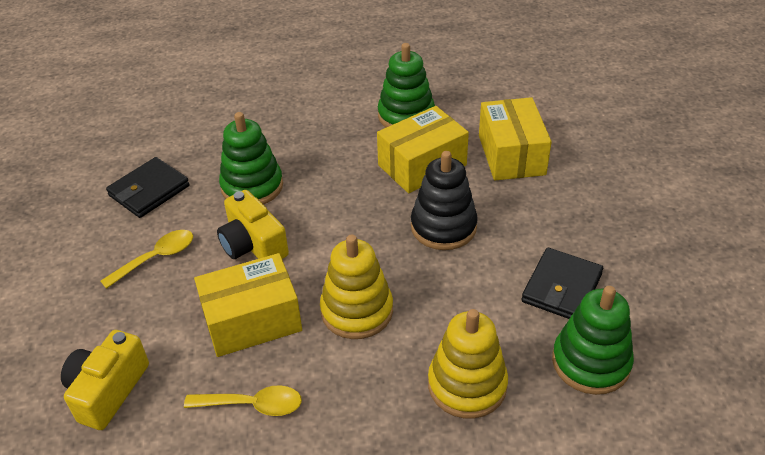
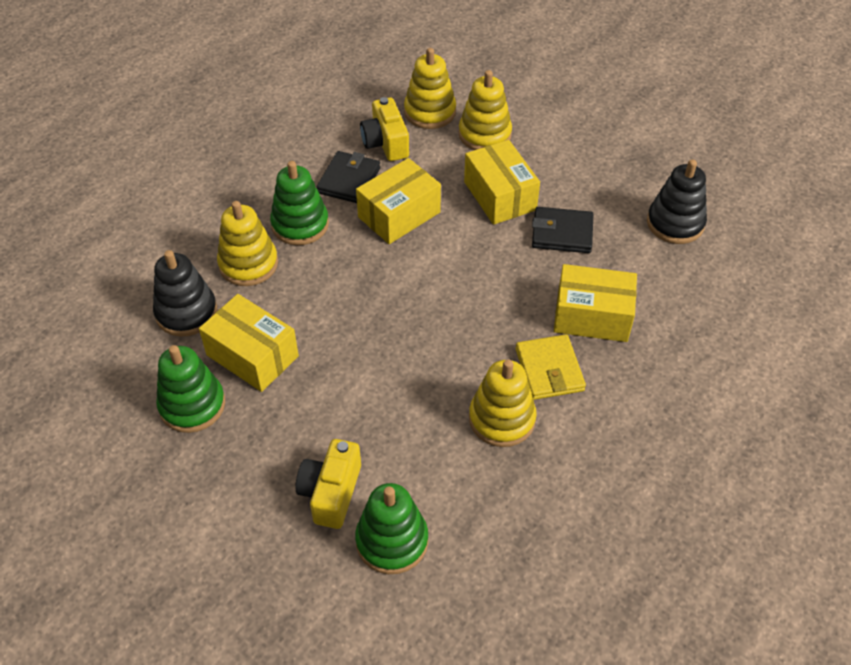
black stacking toy: 1 -> 2
yellow box: 3 -> 4
yellow spoon: 2 -> 0
yellow stacking toy: 2 -> 4
yellow wallet: 0 -> 1

